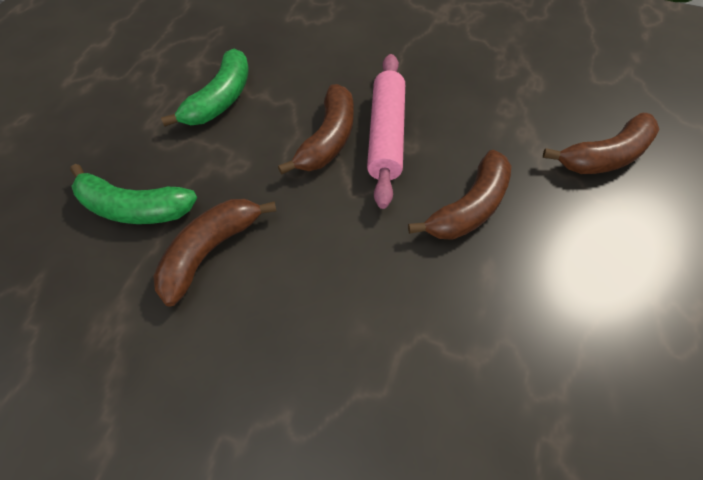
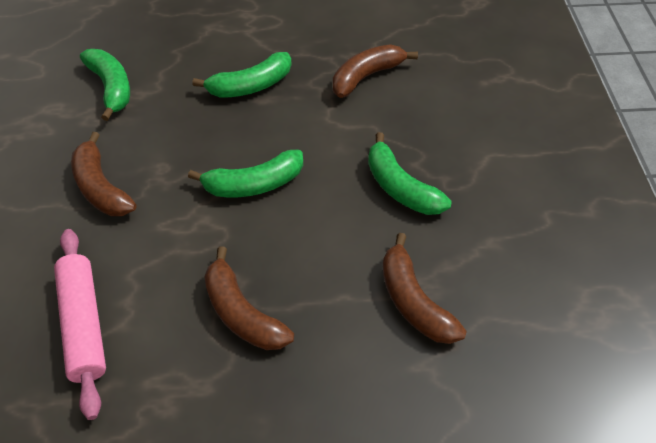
green banana: 2 -> 4

